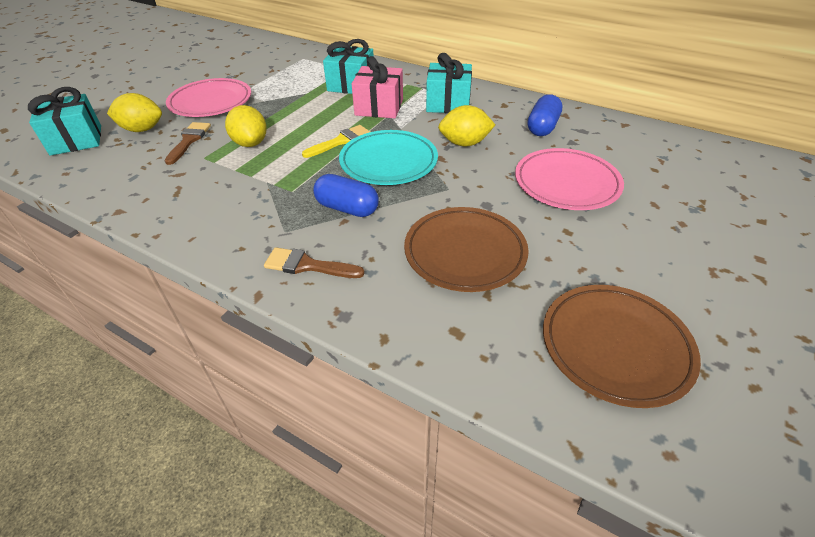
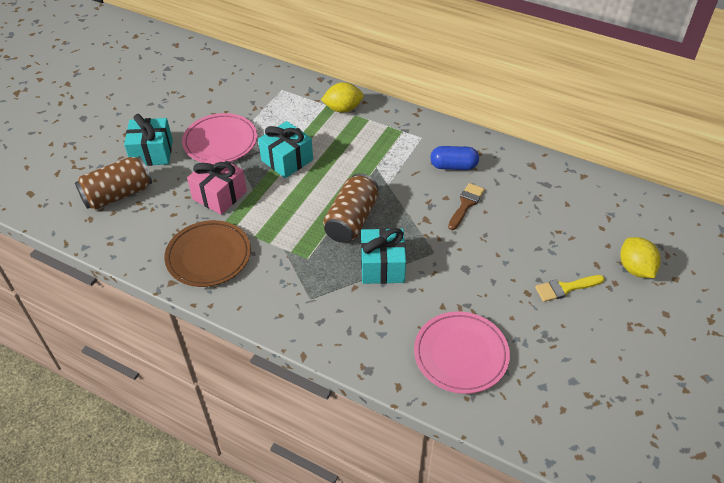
blue capsule: 2 -> 1
brown brush: 2 -> 1
brown can: 0 -> 2
brown plate: 2 -> 1
turquoise plate: 1 -> 0
yellow lemon: 3 -> 2

